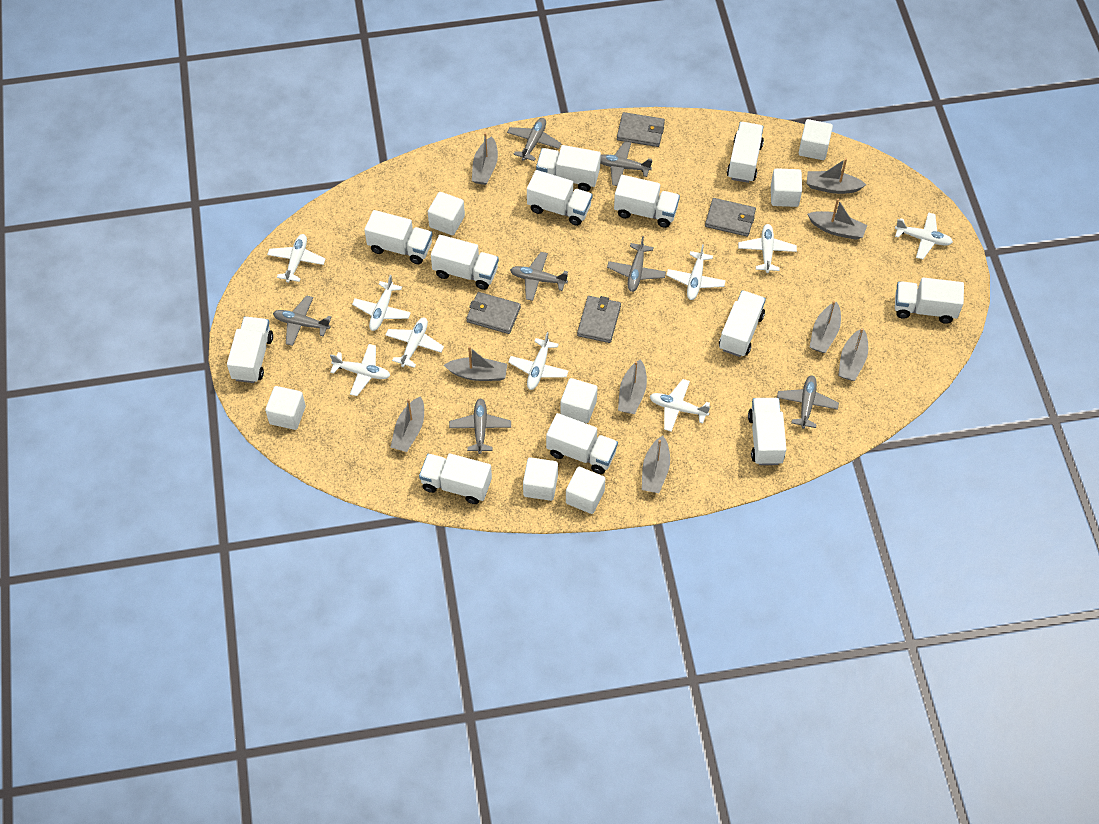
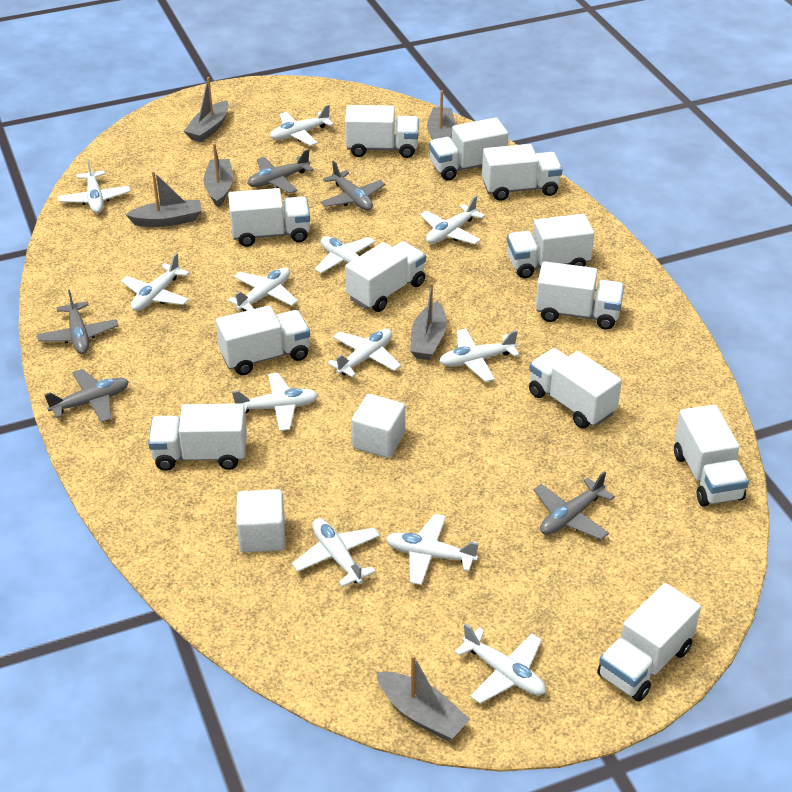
grey boat: 9 -> 6
grey plane: 7 -> 5
grey wallet: 4 -> 0
white cube: 7 -> 2
white plane: 9 -> 12

